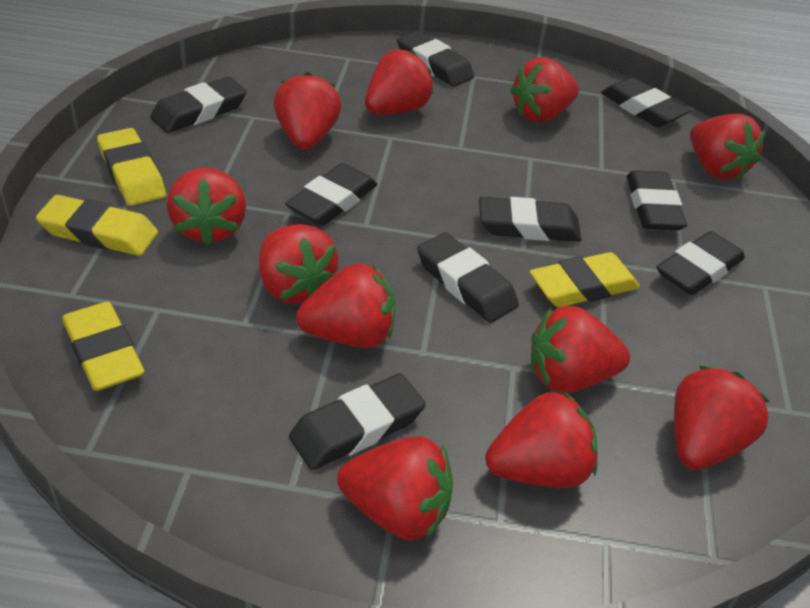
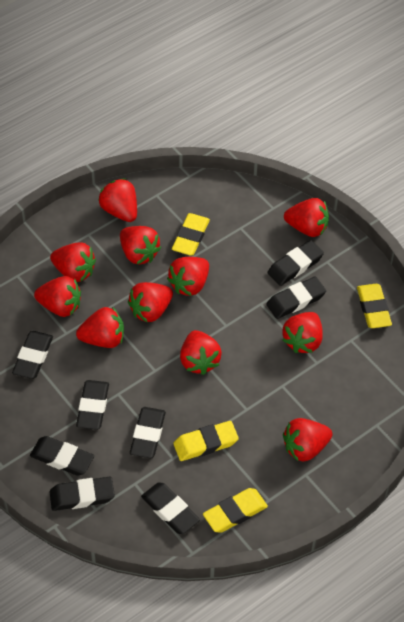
black eraser: 9 -> 8

